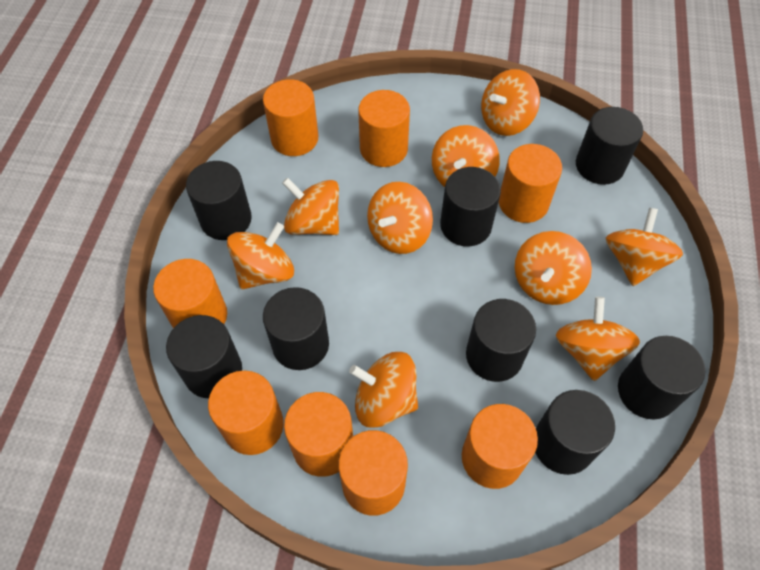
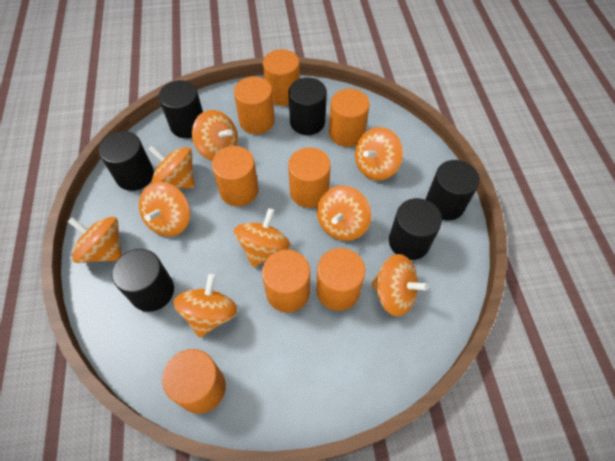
black cylinder: 8 -> 6

